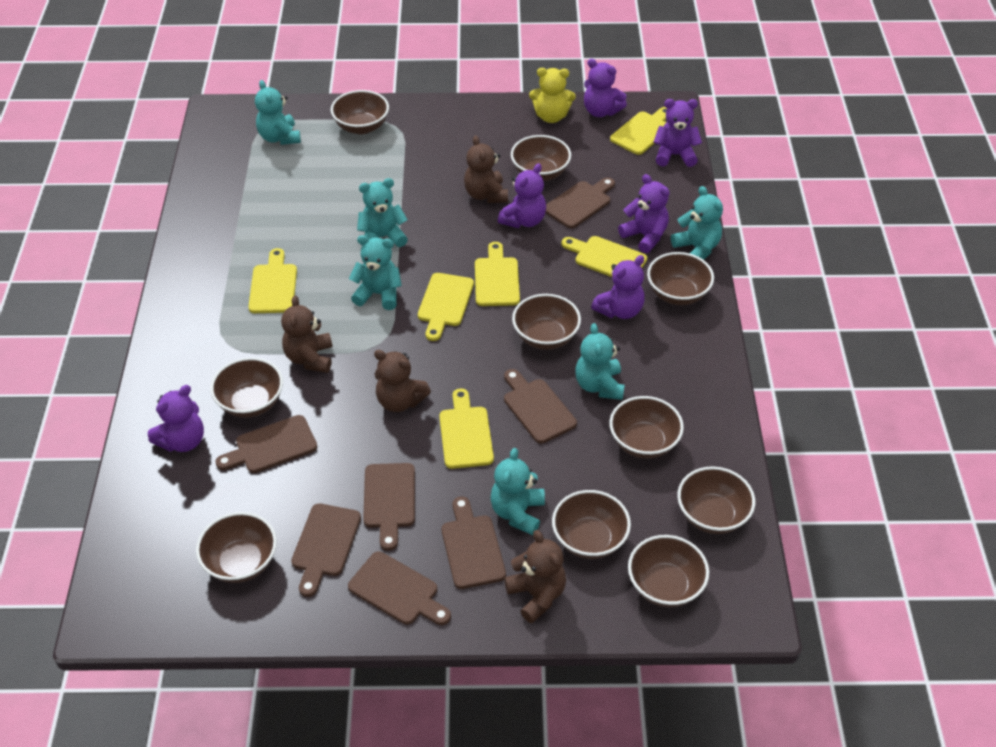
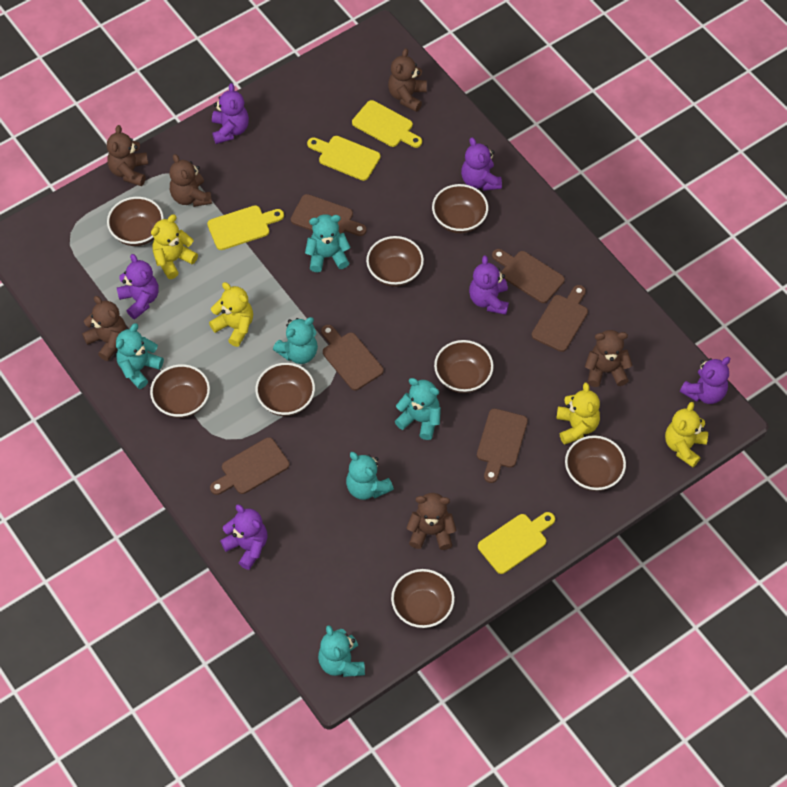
brown bowl: 10 -> 8
brown cutting board: 7 -> 6
brown teddy bear: 4 -> 6
yellow cutting board: 6 -> 4
yellow teddy bear: 1 -> 4

